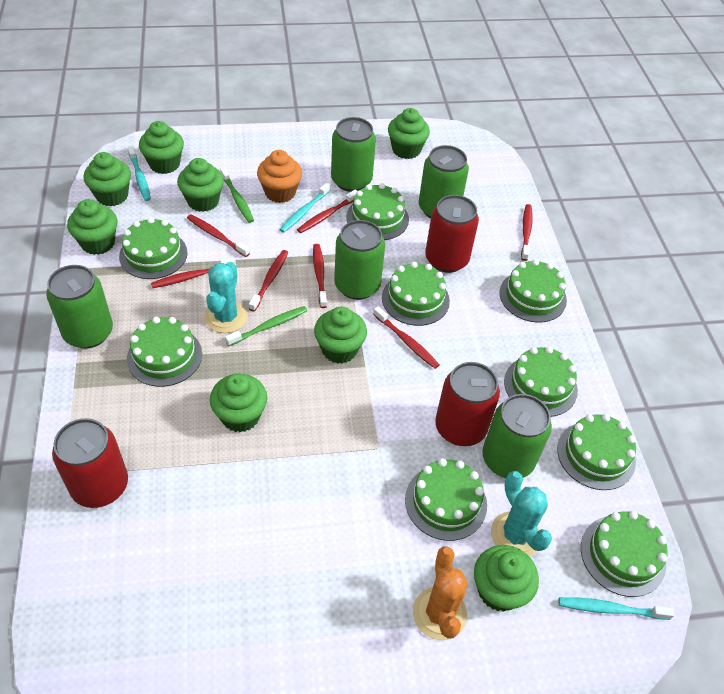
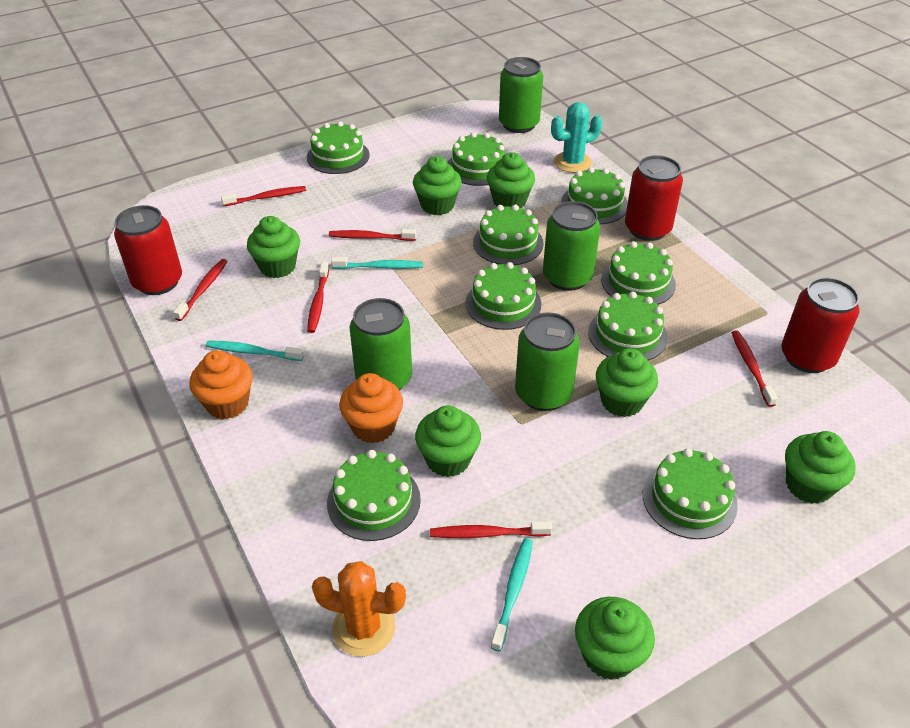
green can: 5 -> 4
green cupcake: 8 -> 7
green toothbrush: 2 -> 0
orange cupcake: 1 -> 2
red toothbrush: 7 -> 6
turquoise cactus: 2 -> 1

